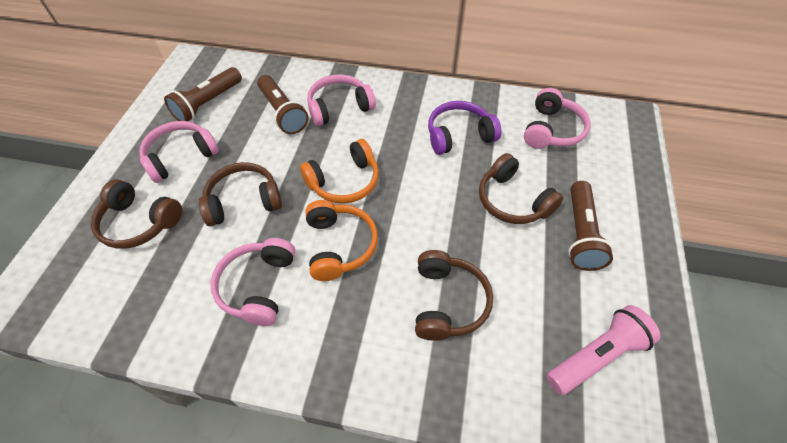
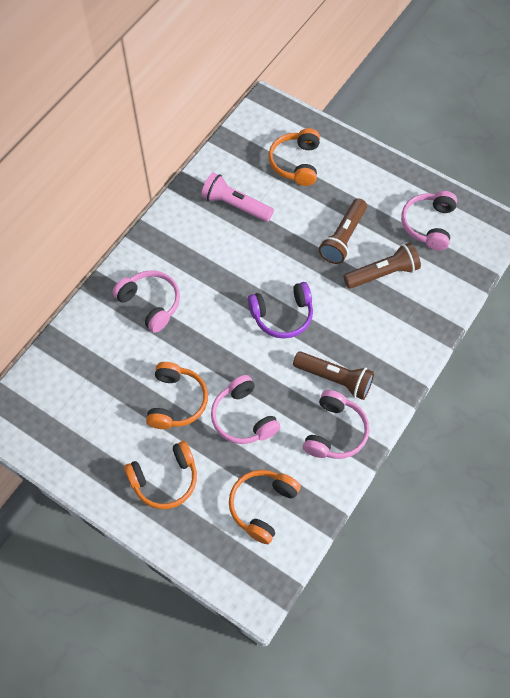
brown headphones: 4 -> 0
orange headphones: 2 -> 4

